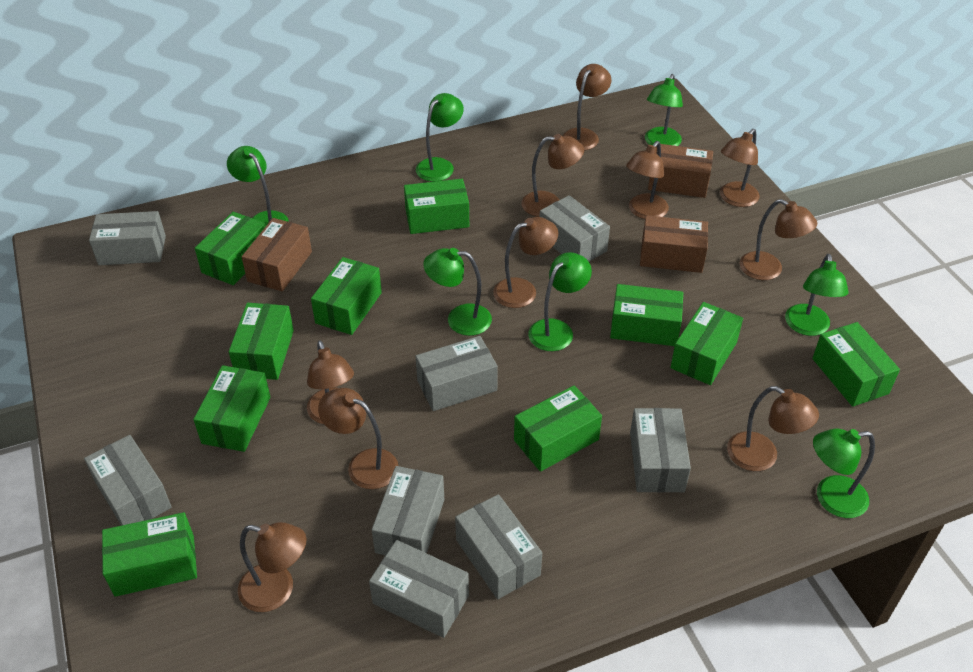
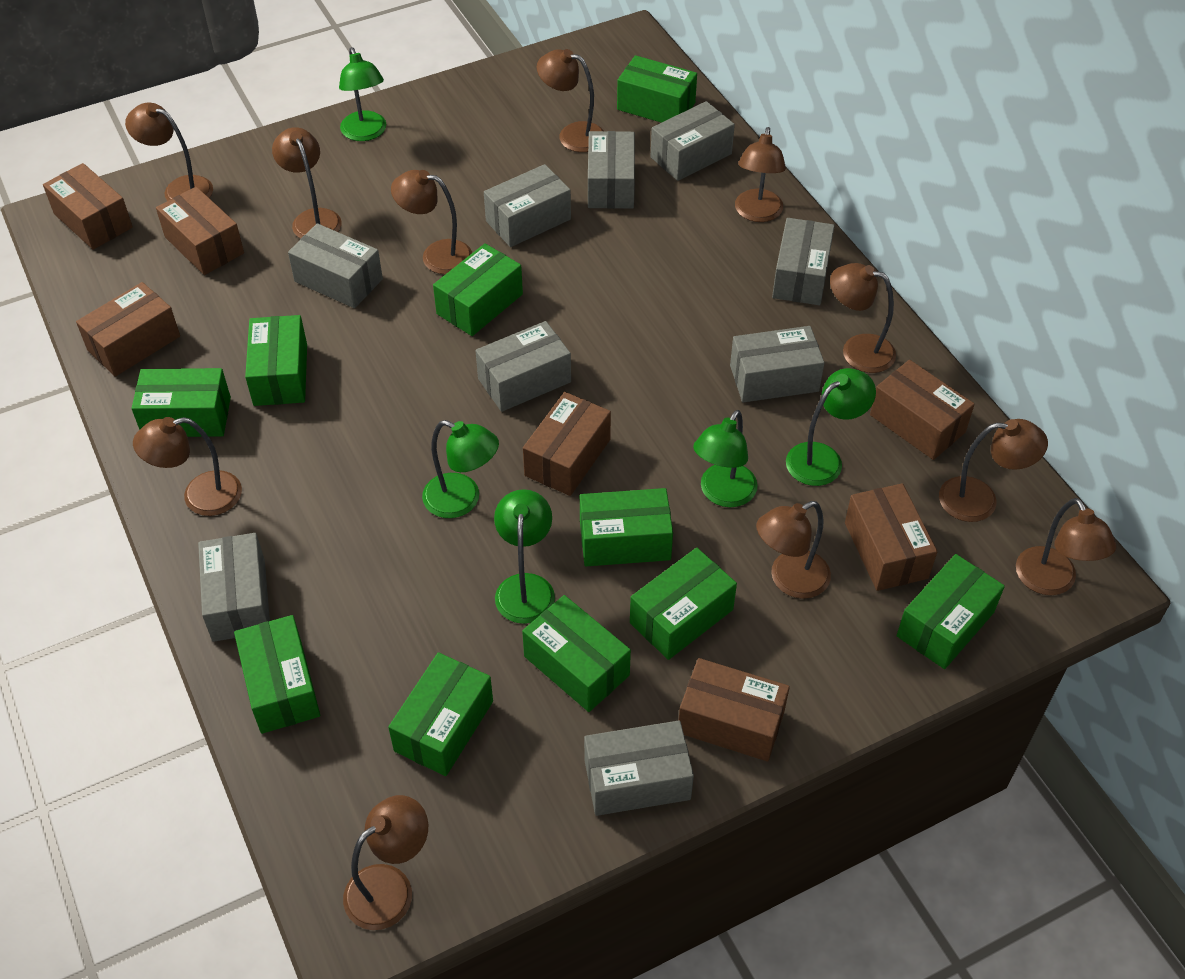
brown box: 3 -> 7
brown lamp: 10 -> 11
green lamp: 7 -> 5
grey box: 8 -> 9

